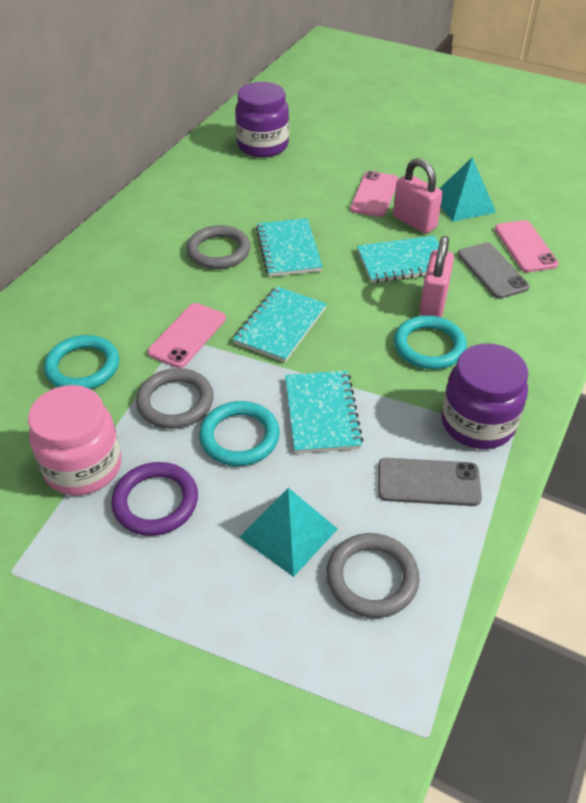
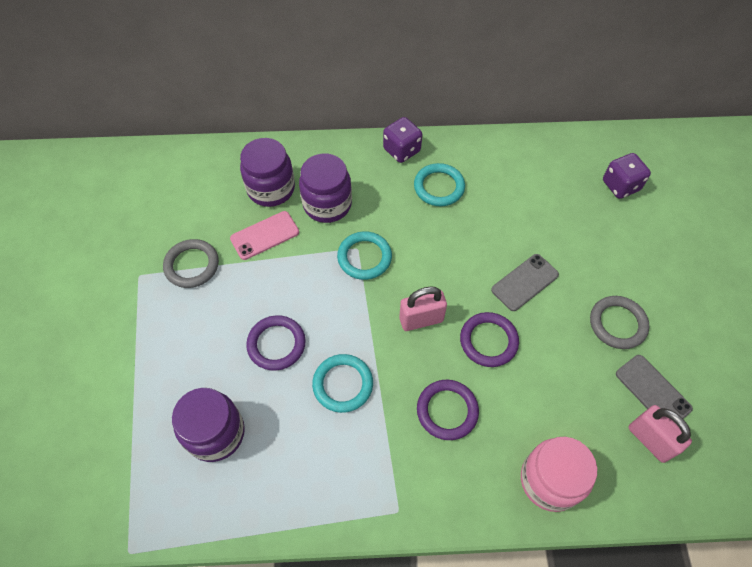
grey ring: 3 -> 2
pink phone: 3 -> 1
purple dice: 0 -> 2
purple jar: 2 -> 3
purple ring: 1 -> 3
turquoise notebook: 4 -> 0
turquoise pyramid: 2 -> 0

